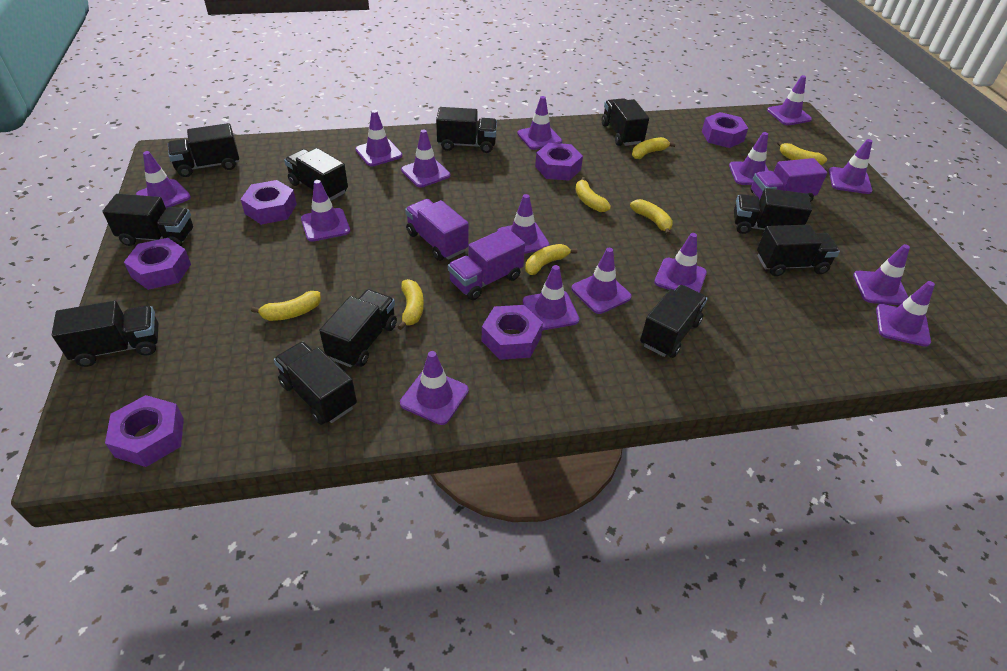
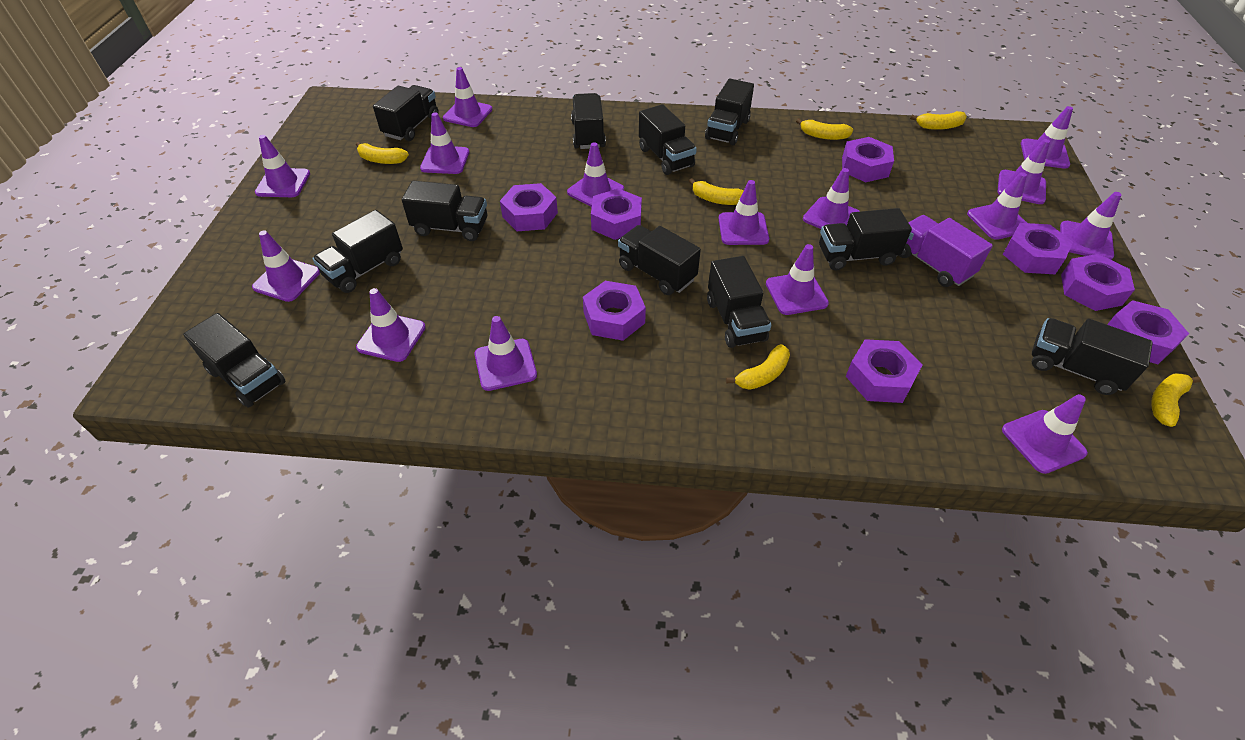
purple nut: 6 -> 8
purple truck: 3 -> 1
yellow banana: 7 -> 6

